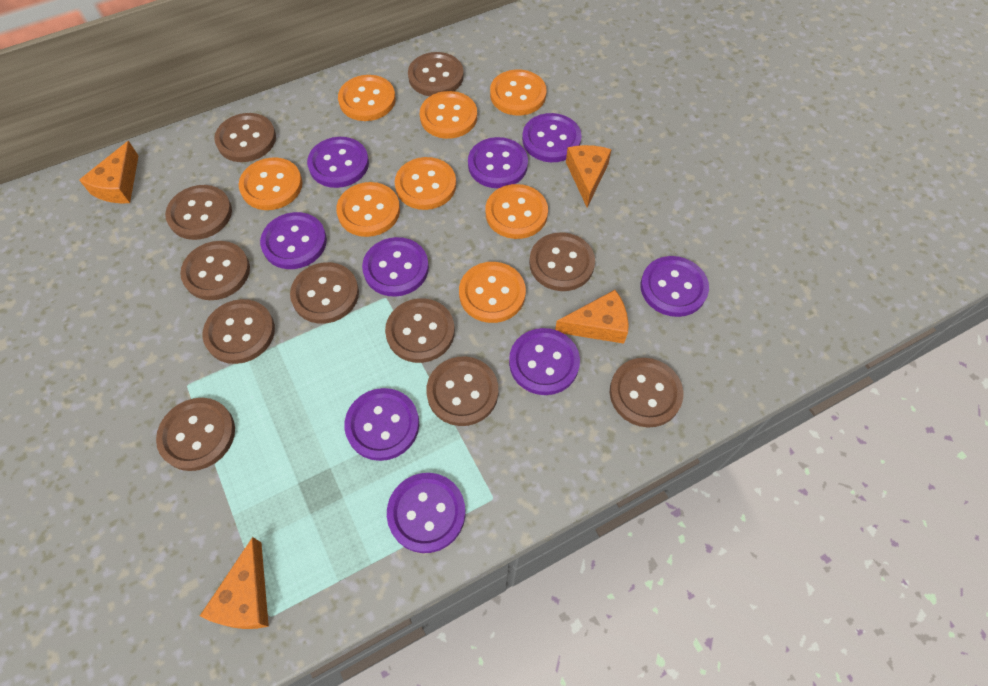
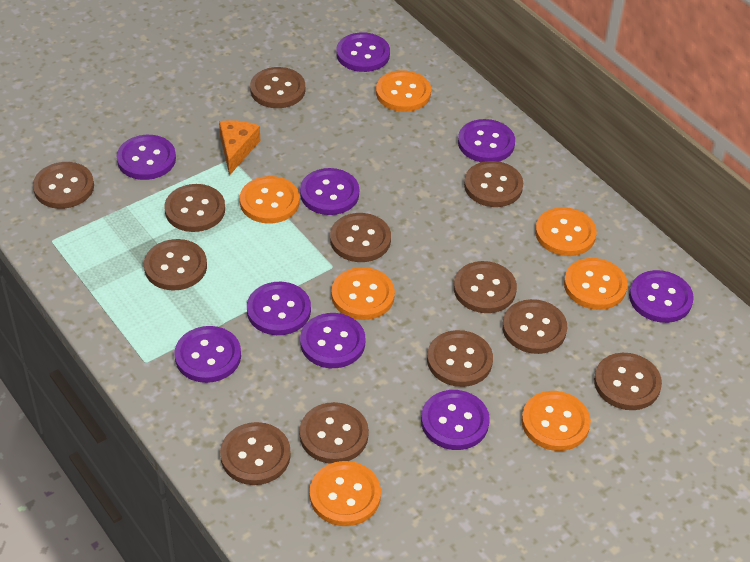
brown button: 11 -> 12
orange button: 8 -> 7
orange cheese: 4 -> 1

